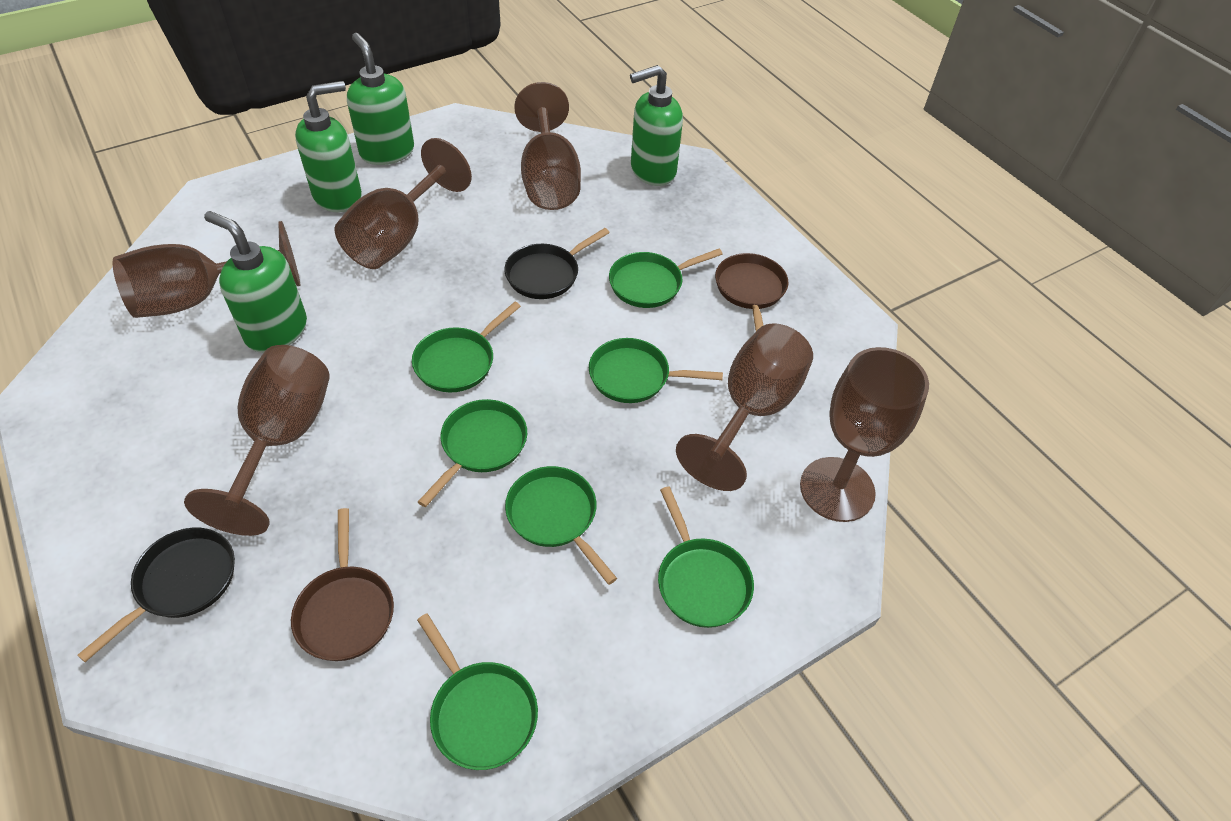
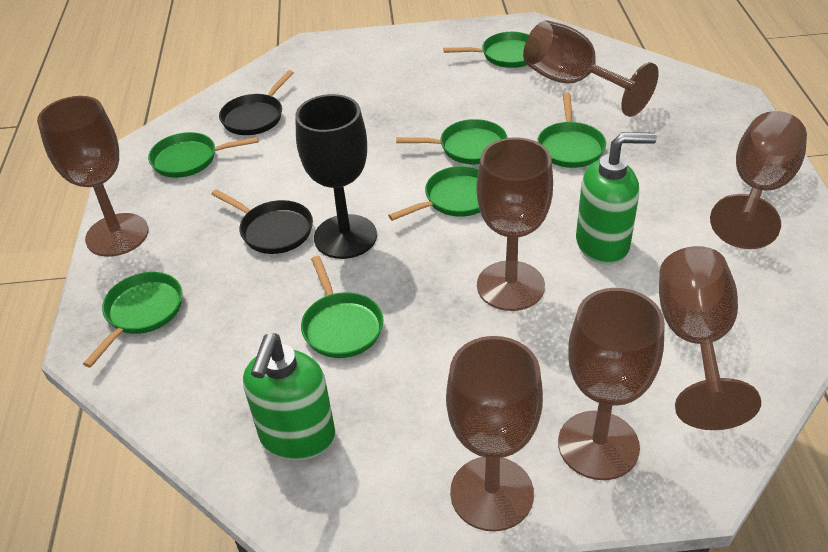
black goblet: 0 -> 1
brown goblet: 6 -> 7
brown pan: 2 -> 0
green soap dispenser: 4 -> 2

